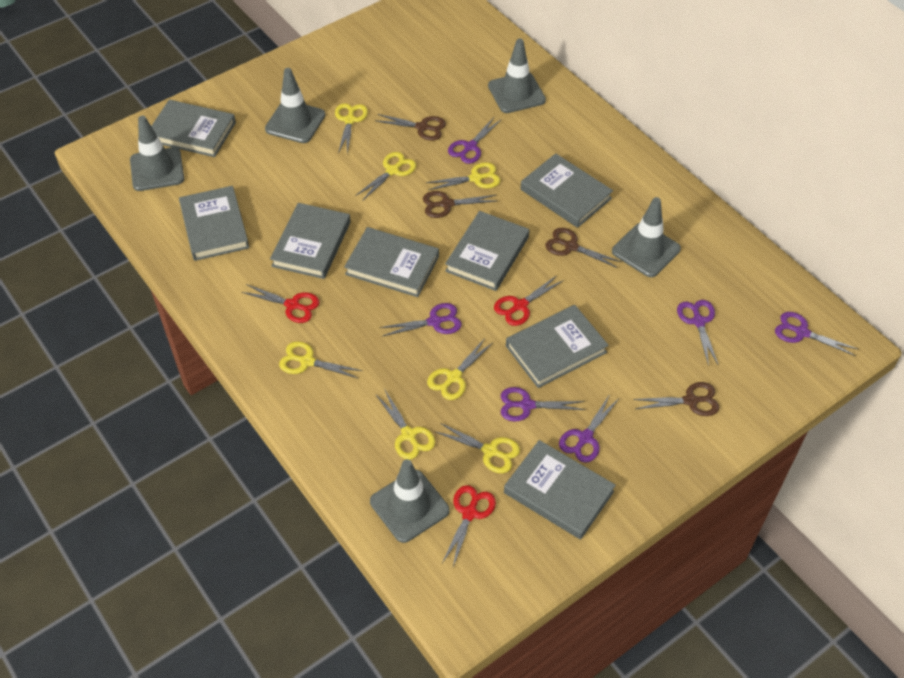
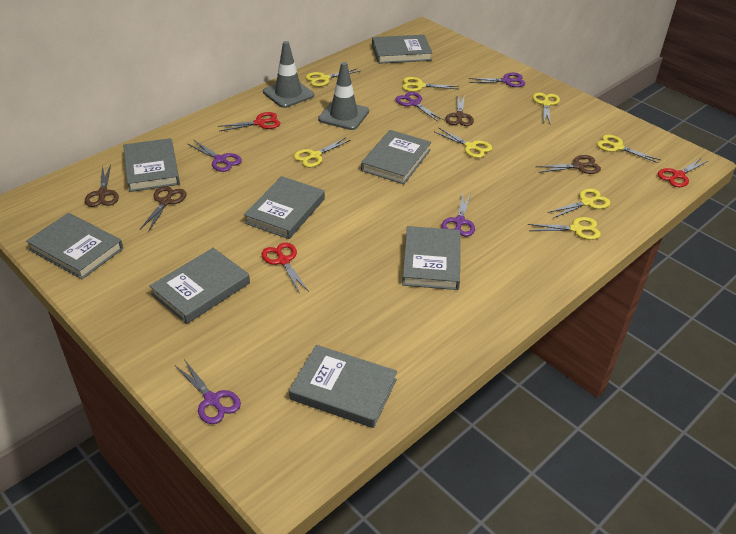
grey traffic cone: 5 -> 2
purple scissors: 6 -> 5
yellow scissors: 7 -> 8

